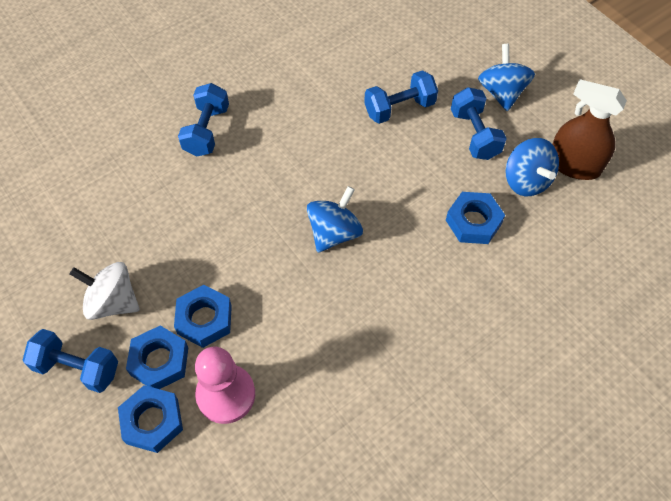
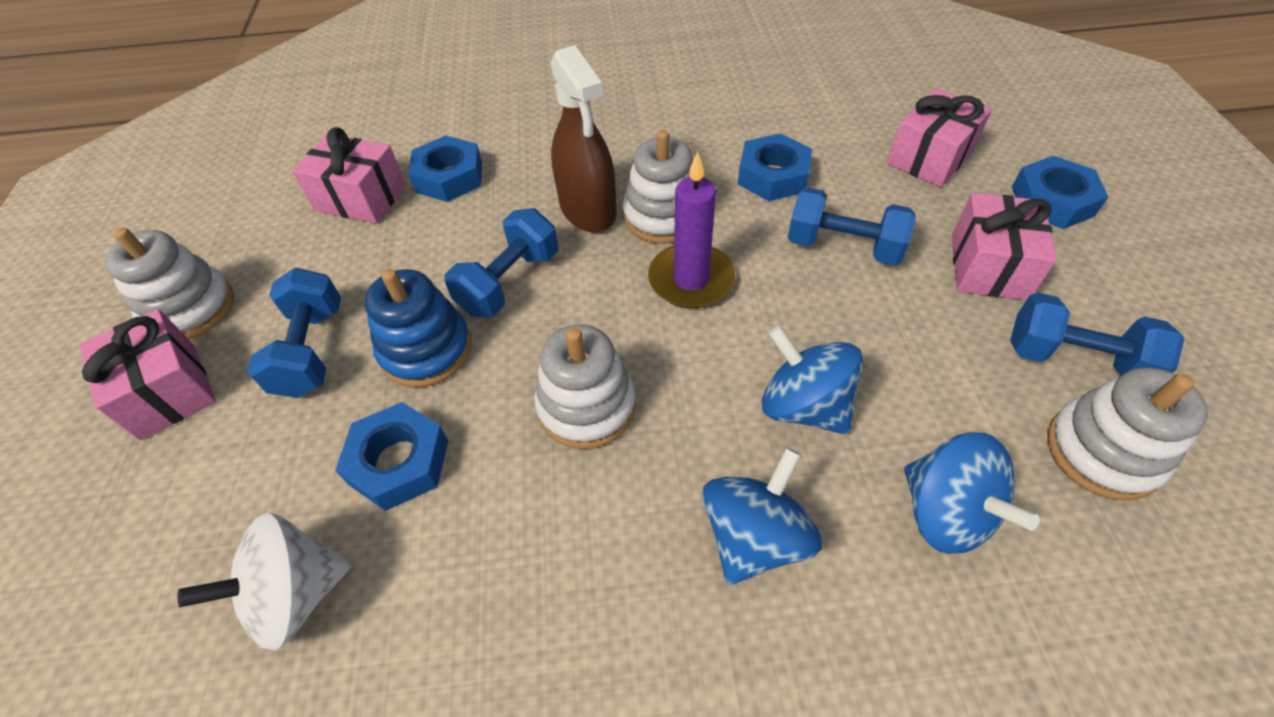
blue stacking toy: 0 -> 1
pink gift: 0 -> 4
pink pawn: 1 -> 0
purple candle: 0 -> 1
white stacking toy: 0 -> 4

